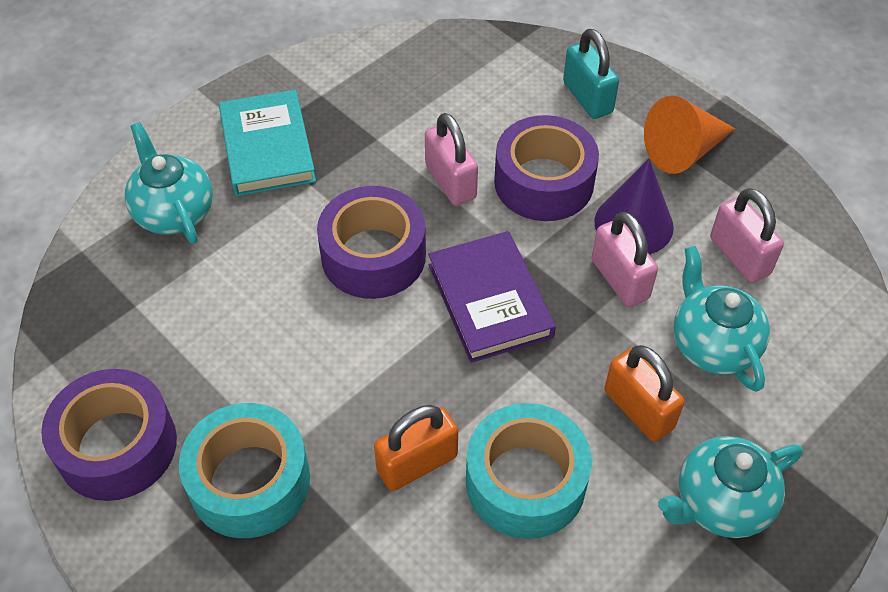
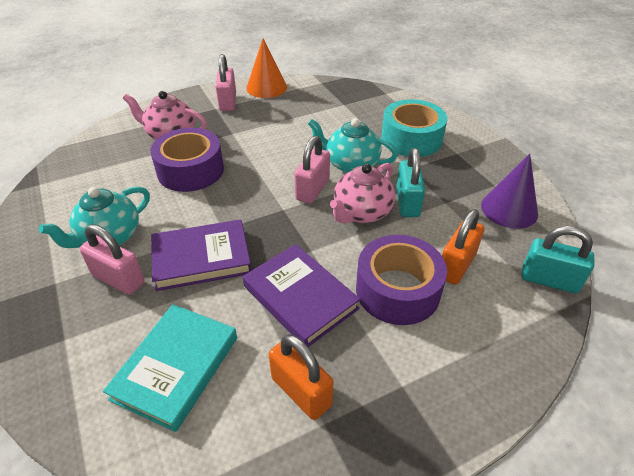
pink teapot: 0 -> 2
purple book: 1 -> 2
purple tape: 3 -> 2
turquoise padlock: 1 -> 2
turquoise tape: 2 -> 1
turquoise teapot: 3 -> 2

